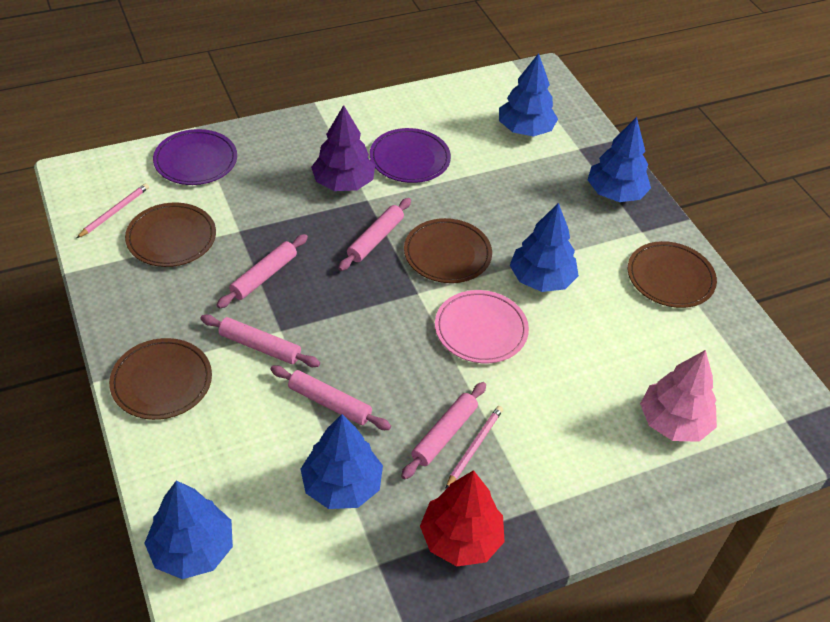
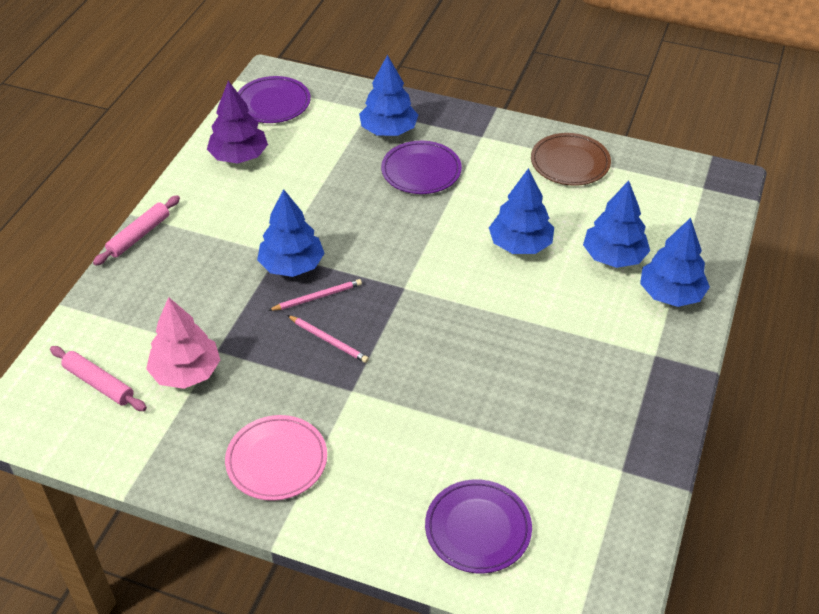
brown plate: 4 -> 1
pink rolling pin: 5 -> 2
purple plate: 2 -> 3
red tree: 1 -> 0

